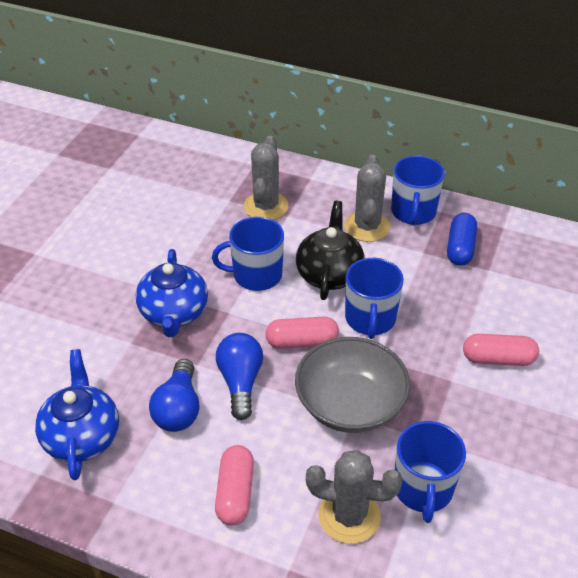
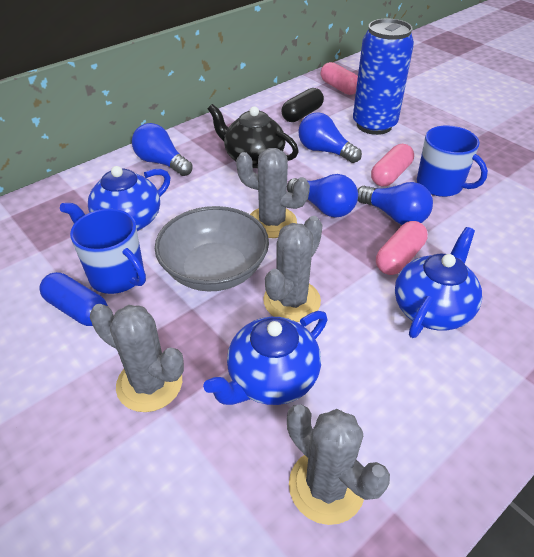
black capsule: 0 -> 1
blue can: 0 -> 1
blue light bulb: 2 -> 4
blue mug: 4 -> 2
blue teapot: 2 -> 3
grey cactus: 3 -> 4

